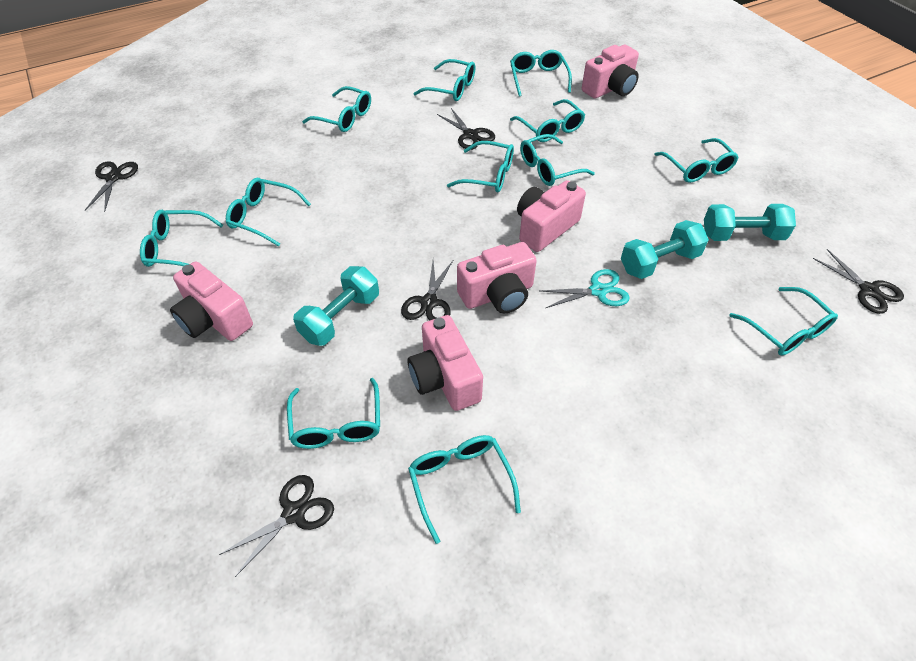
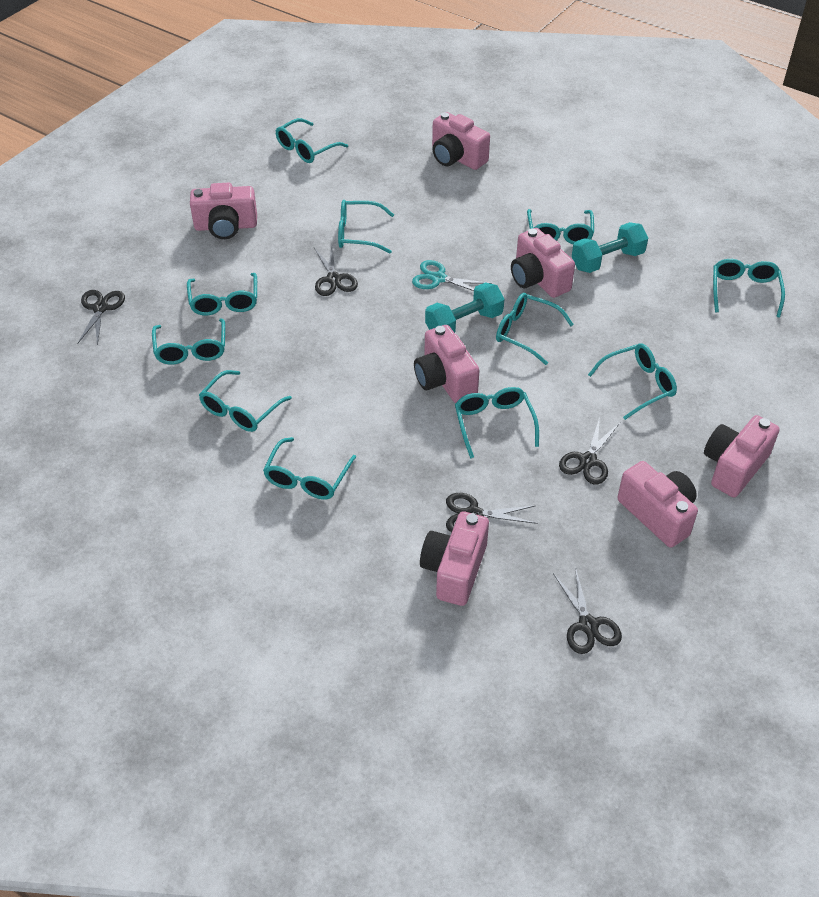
pink camera: 5 -> 7
turquoise dumbbell: 3 -> 2
turquoise glasses: 12 -> 11

